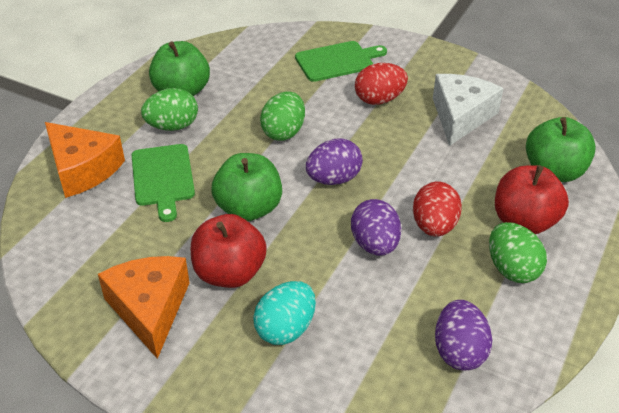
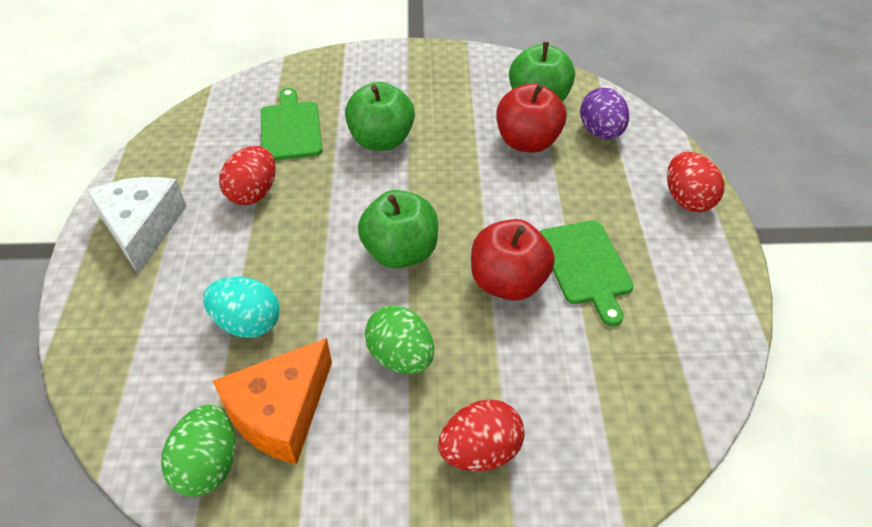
green egg: 3 -> 2
orange cheese: 2 -> 1
purple egg: 3 -> 1
red egg: 2 -> 3

